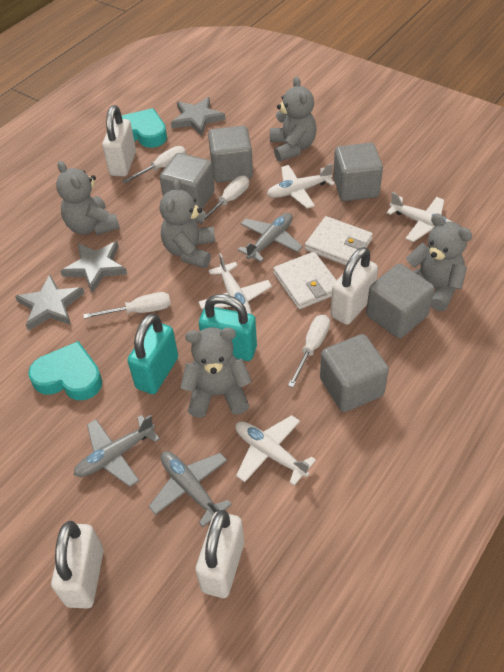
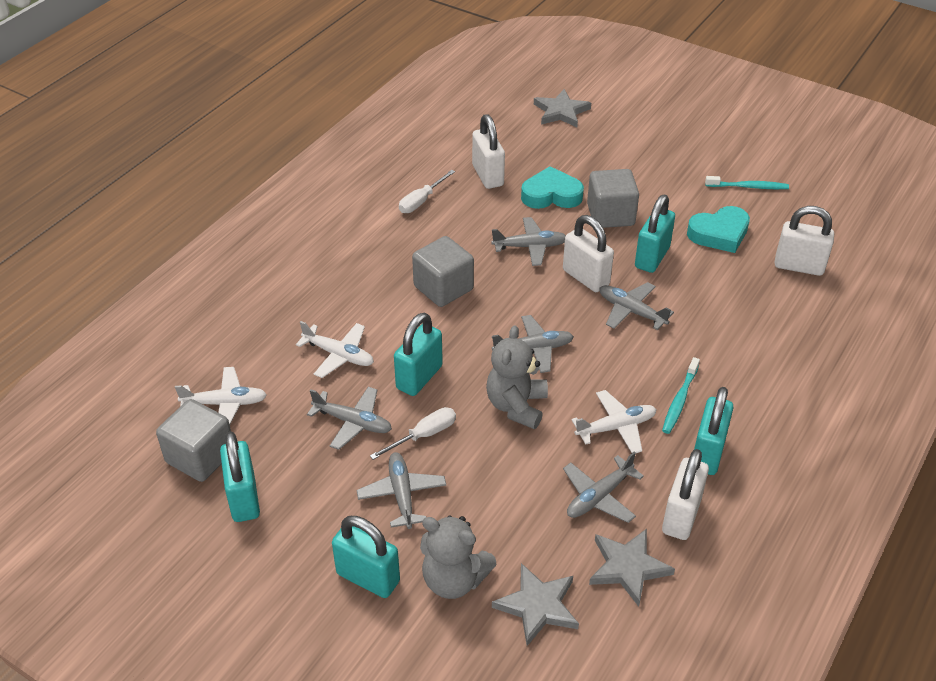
grey cube: 5 -> 3
grey plane: 3 -> 6
grey teddy bear: 5 -> 2
turquoise padlock: 2 -> 5
turquoise toothbrush: 0 -> 2
white plane: 4 -> 3
white screwdriver: 4 -> 2
white wallet: 2 -> 0

